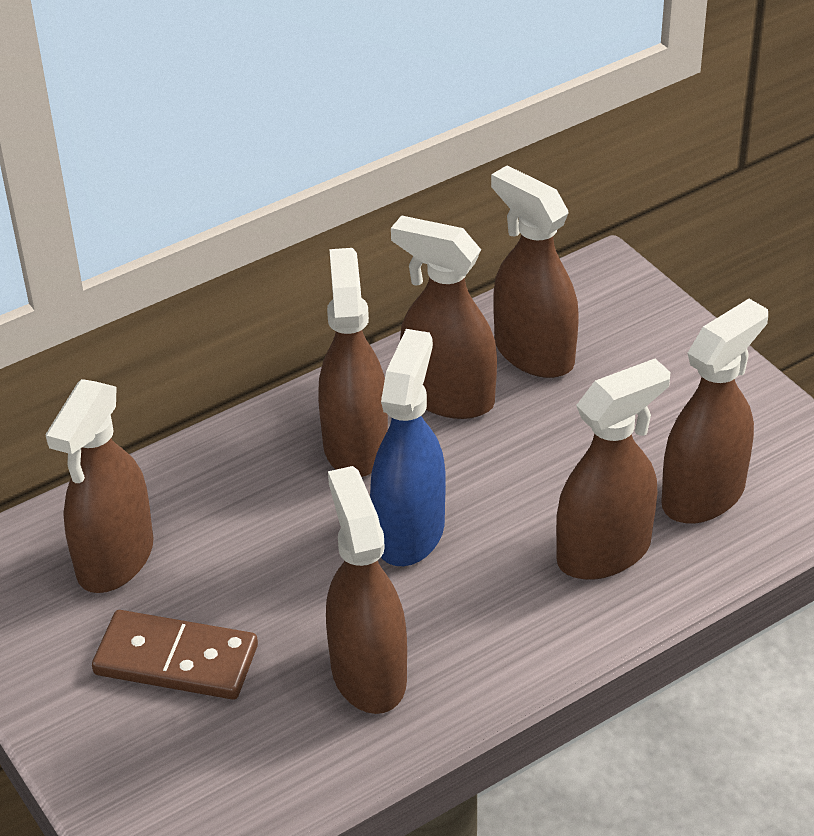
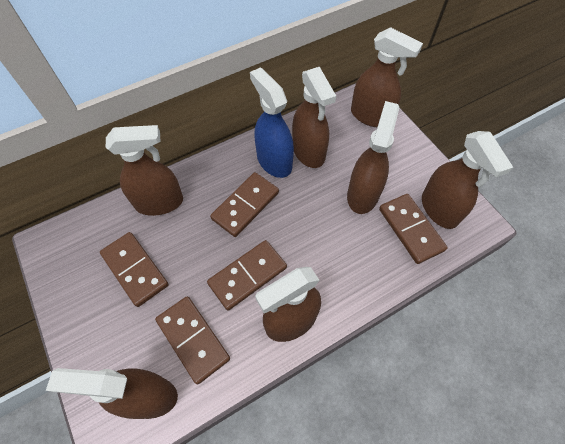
brown domino: 1 -> 5

